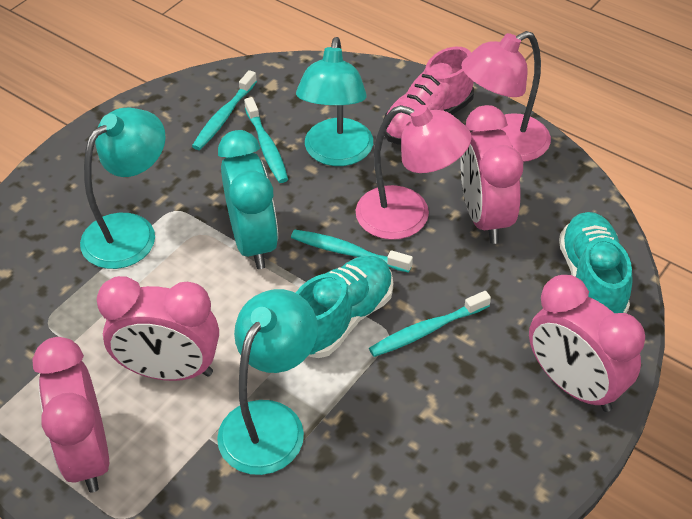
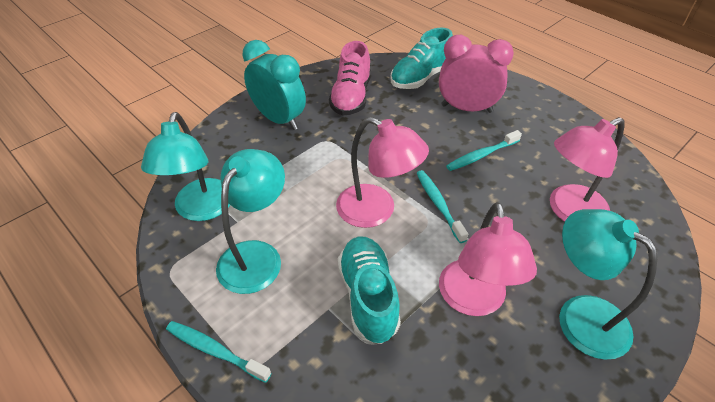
pink clock: 4 -> 1
pink lamp: 2 -> 3
turquoise toothbrush: 4 -> 3

